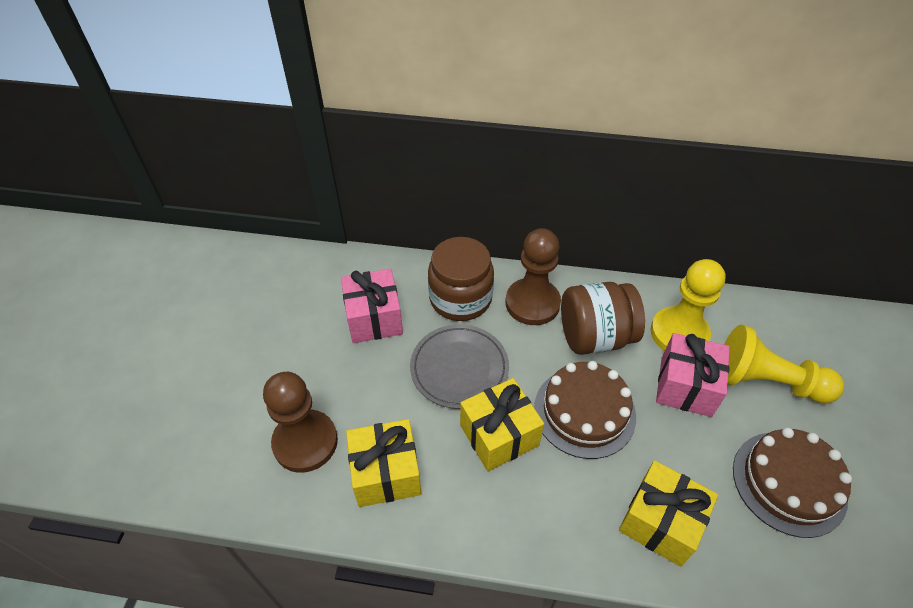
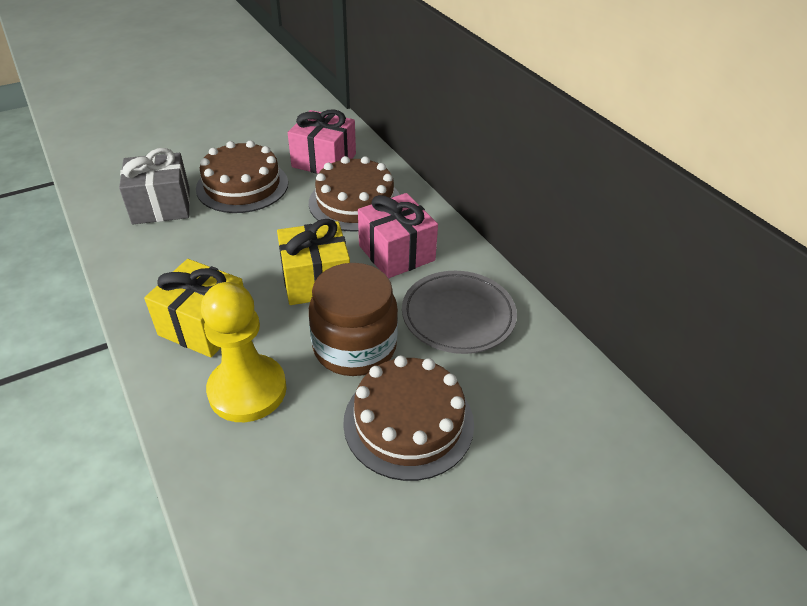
brown cake: 2 -> 3
brown jar: 2 -> 1
brown pawn: 2 -> 0
grey gift: 0 -> 1
yellow gift: 3 -> 2
yellow pawn: 2 -> 1

